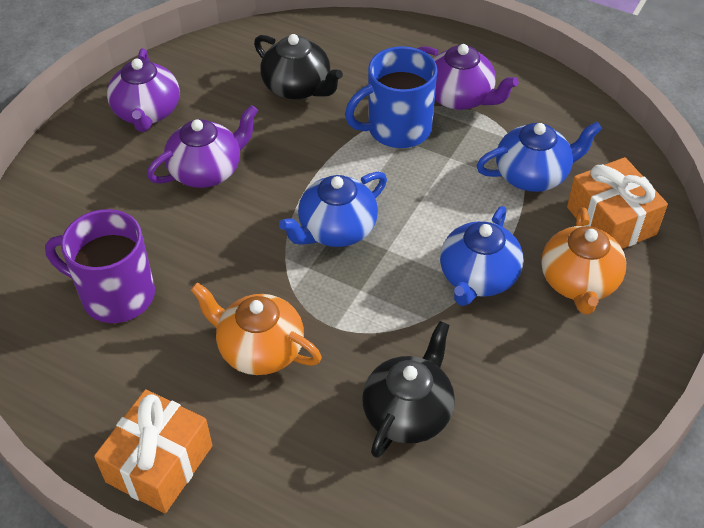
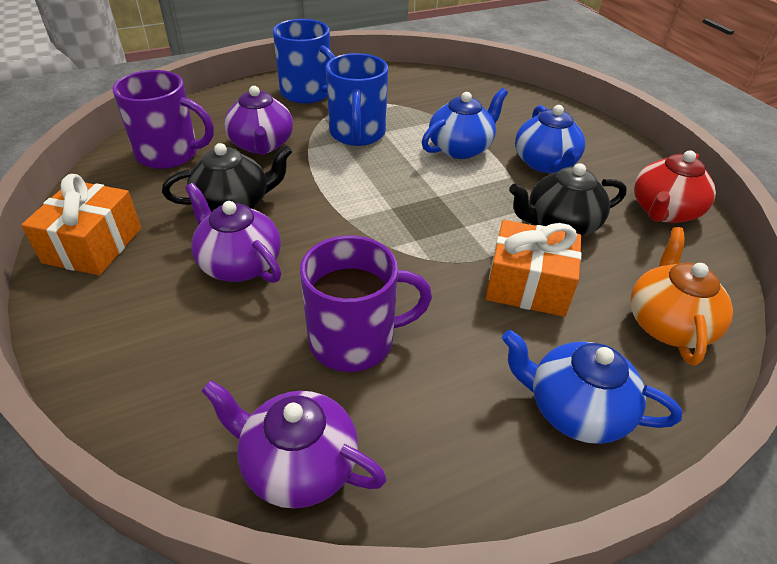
blue mug: 1 -> 2
orange teapot: 2 -> 1
purple mug: 1 -> 2
red teapot: 0 -> 1

